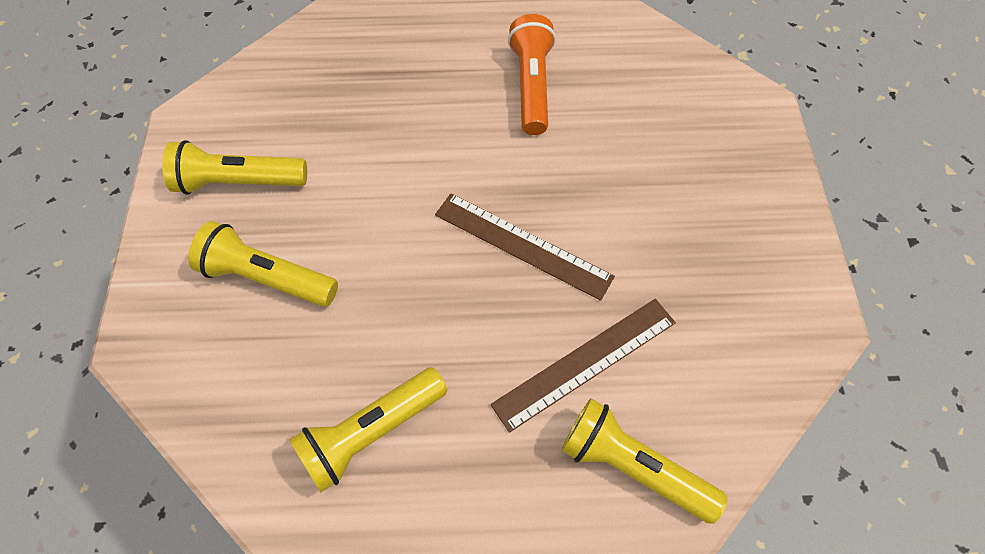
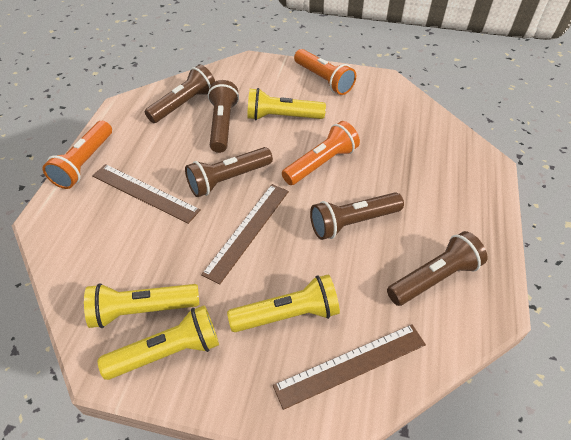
brown flashlight: 0 -> 5
brown ruler: 2 -> 3
orange flashlight: 1 -> 3

